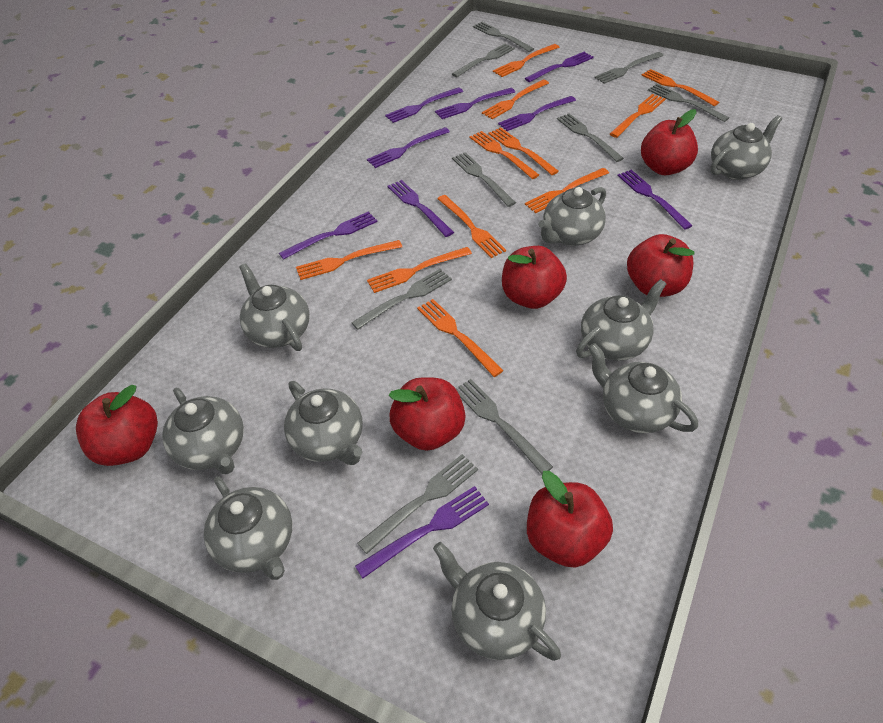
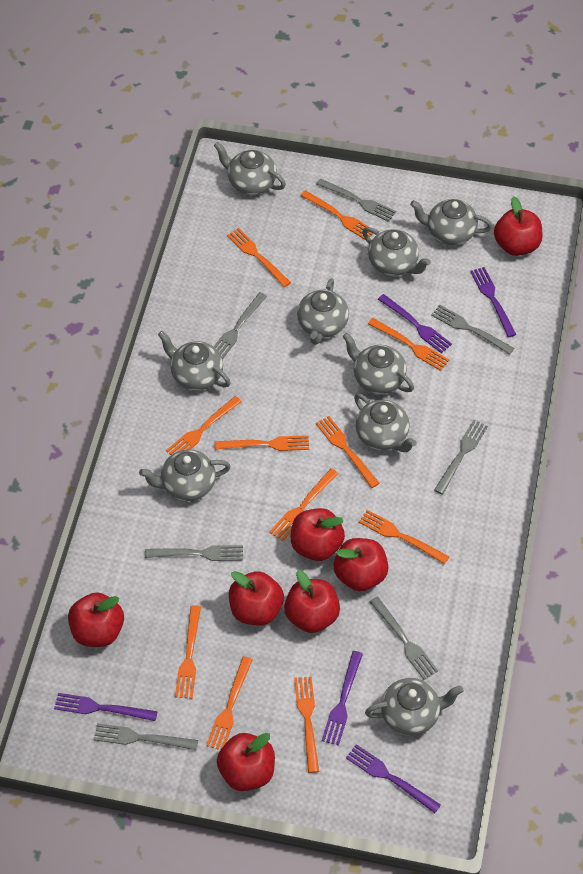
grey fork: 9 -> 7
purple fork: 9 -> 5
red apple: 6 -> 7

